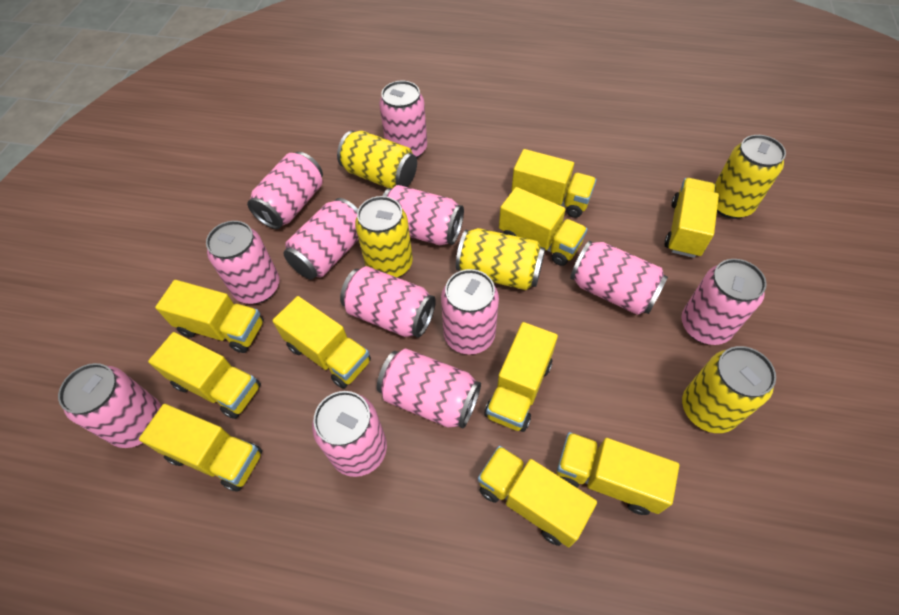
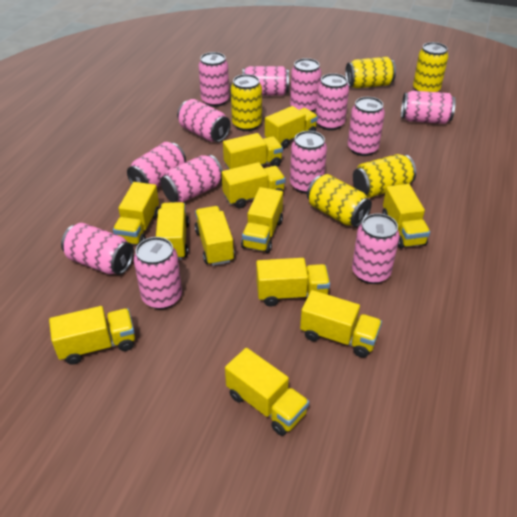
pink can: 12 -> 13
yellow truck: 10 -> 12

